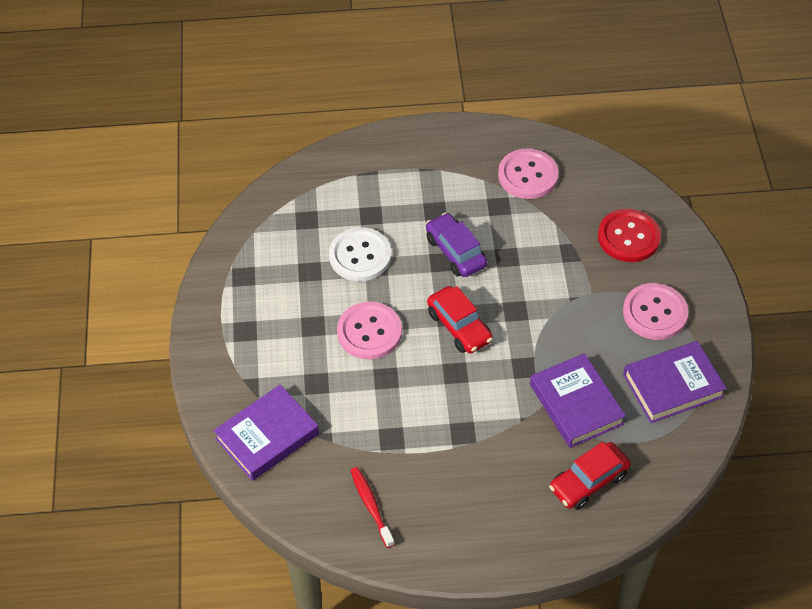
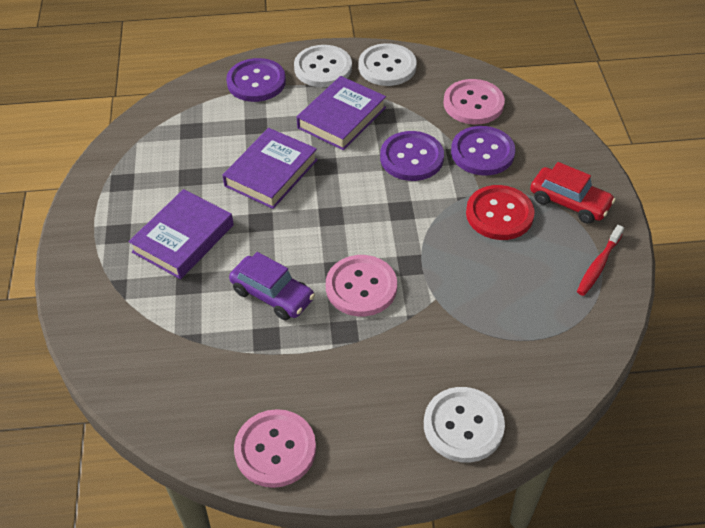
purple button: 0 -> 3
red car: 2 -> 1
white button: 1 -> 3

